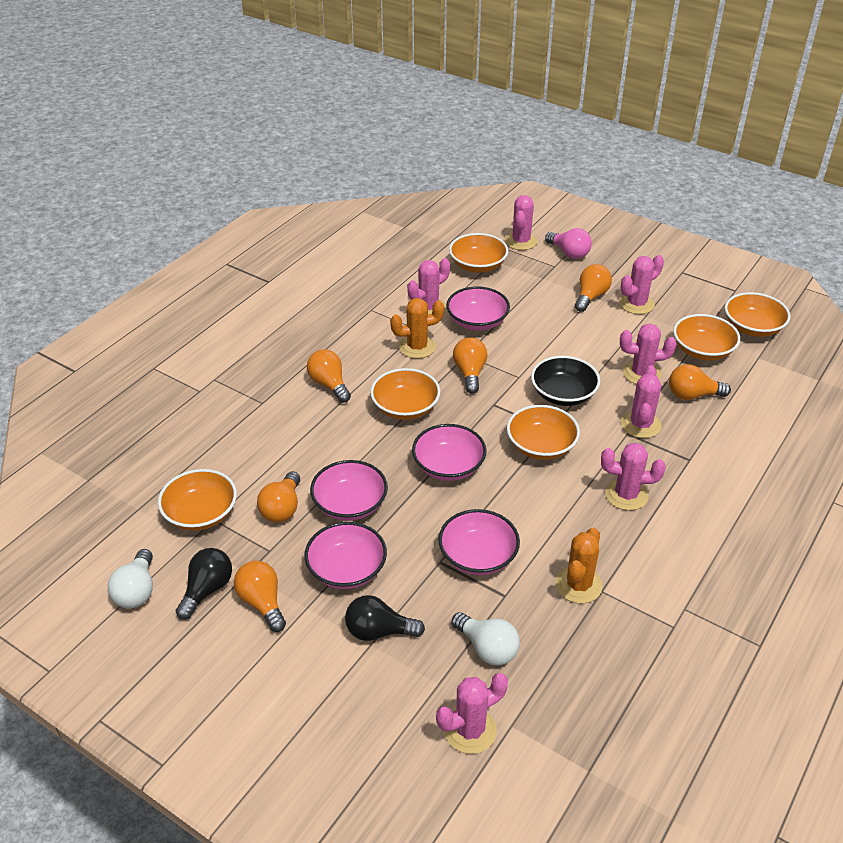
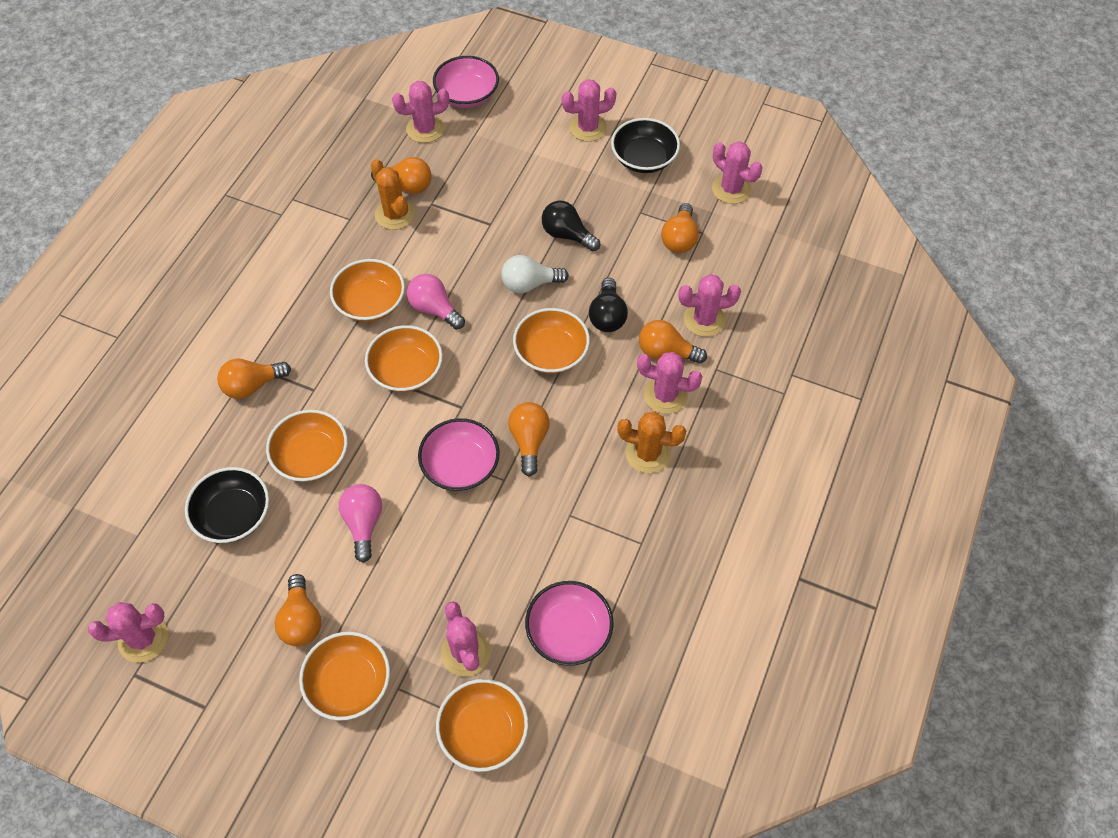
black bowl: 1 -> 2
pink bowl: 5 -> 3
pink light bulb: 1 -> 2
white light bulb: 2 -> 1

